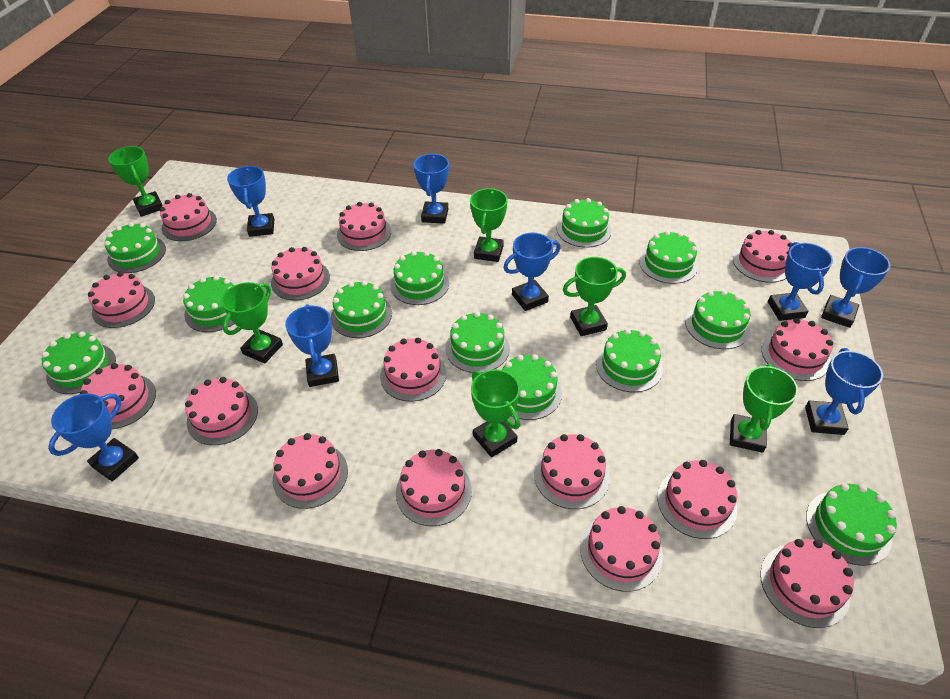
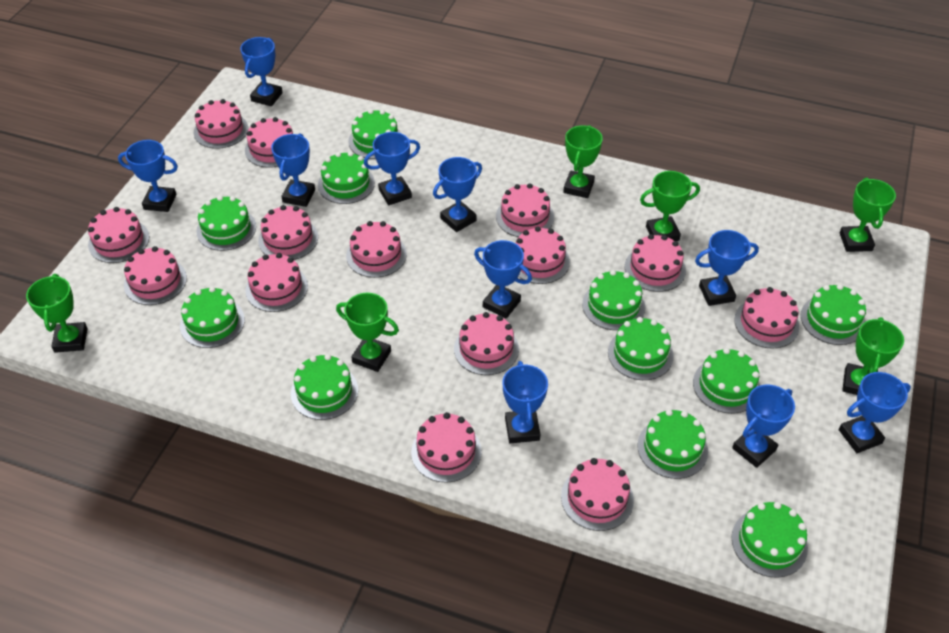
blue trophy: 8 -> 10
green cake: 12 -> 11
pink cake: 15 -> 14

